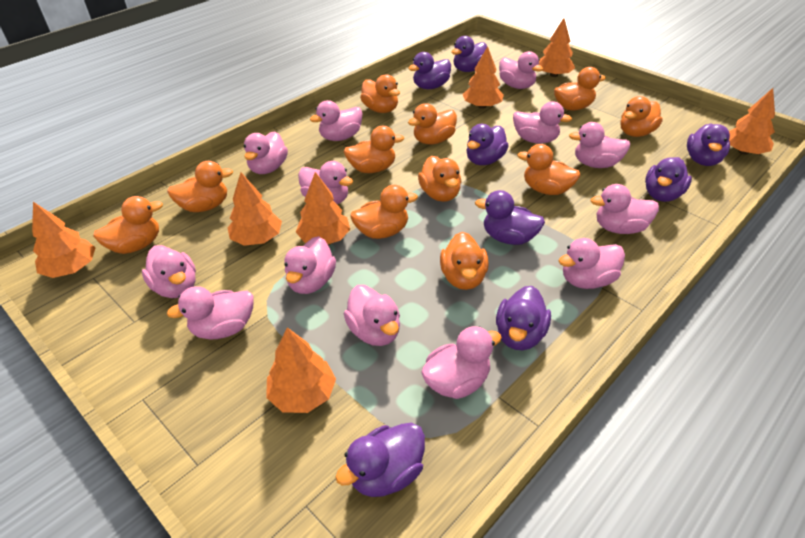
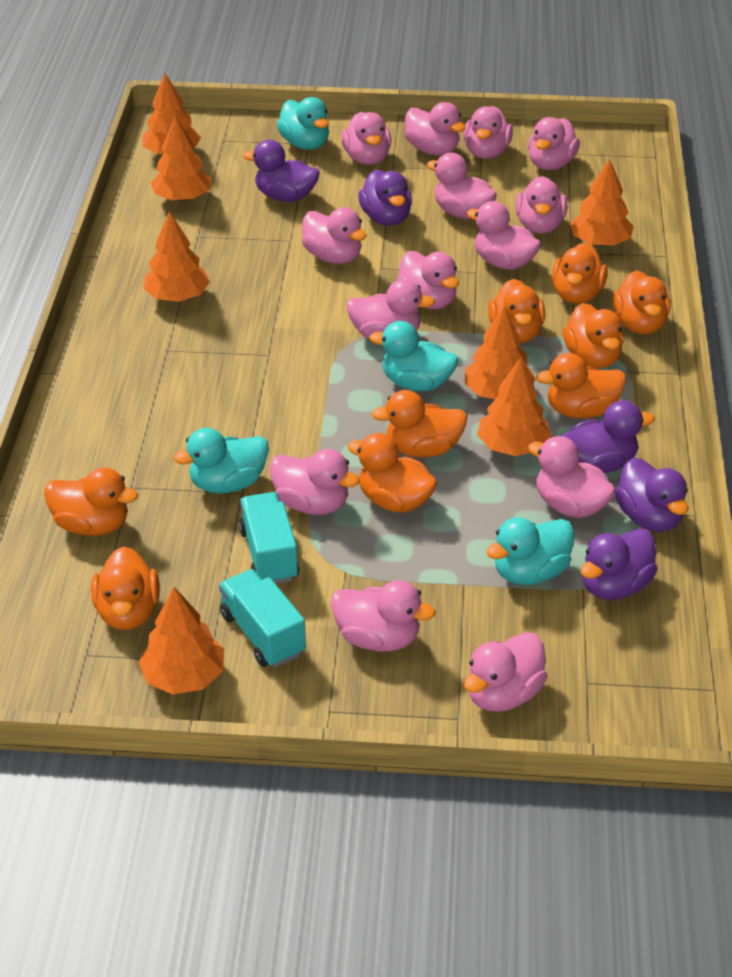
orange duck: 11 -> 9
pink duck: 13 -> 14
purple duck: 8 -> 5
turquoise duck: 0 -> 4
turquoise truck: 0 -> 2

